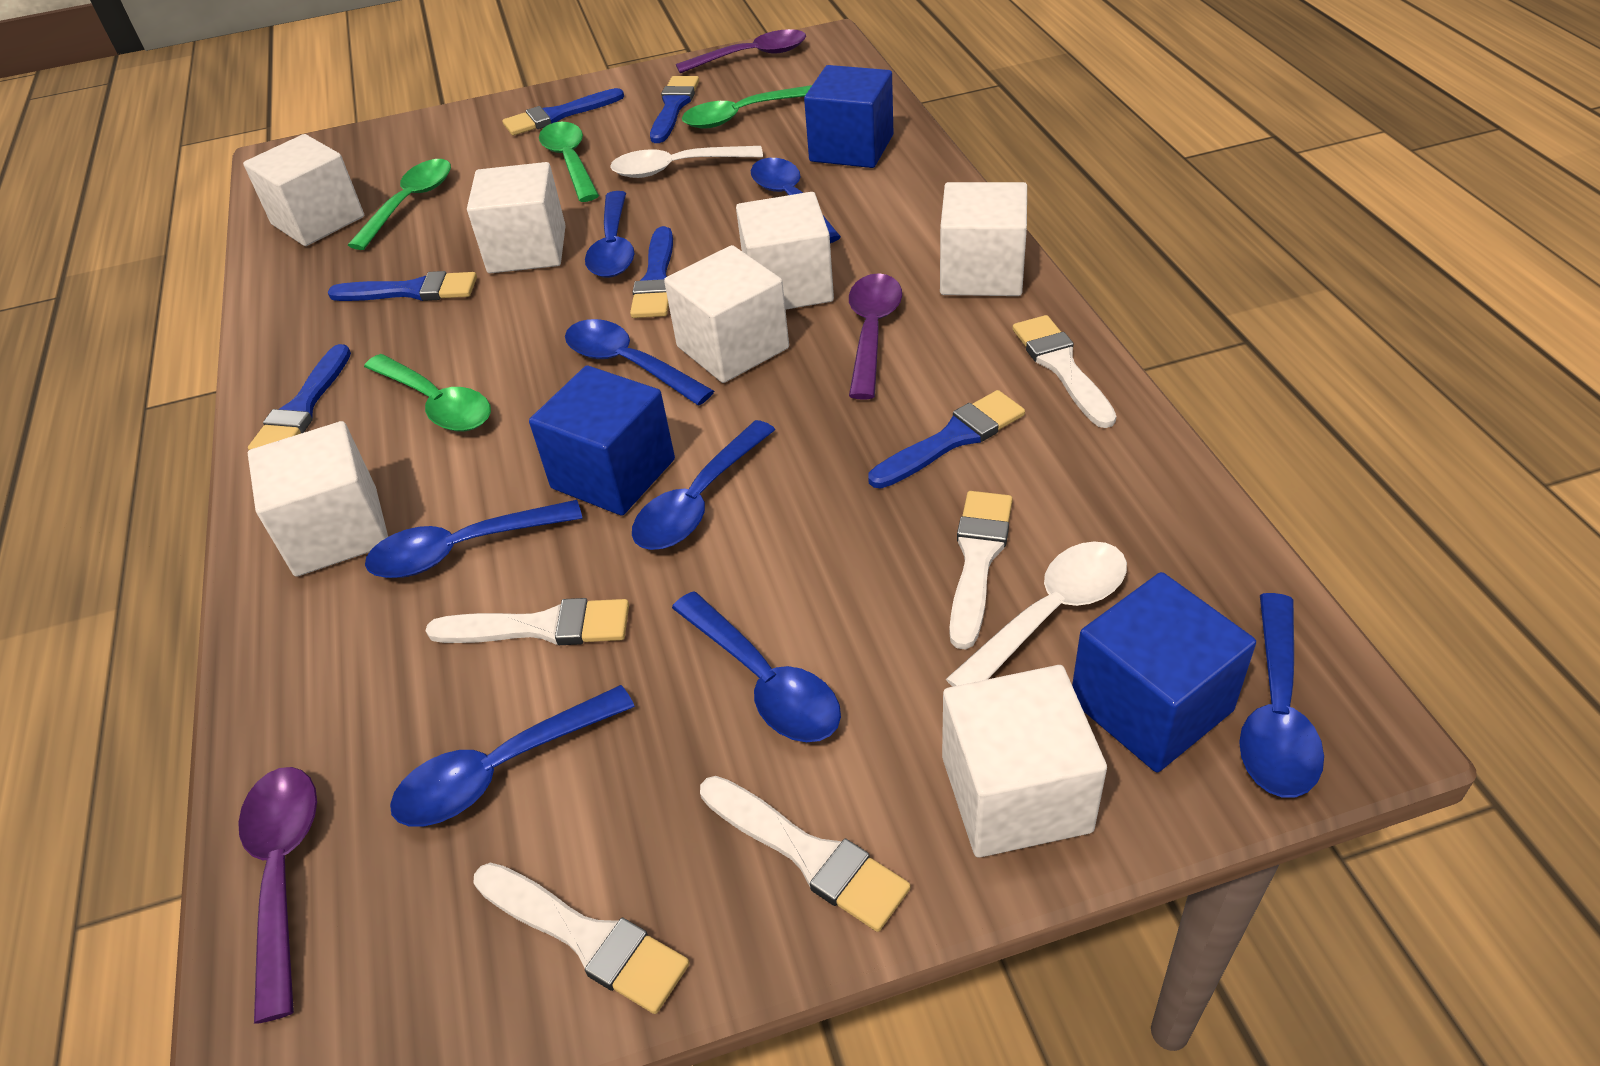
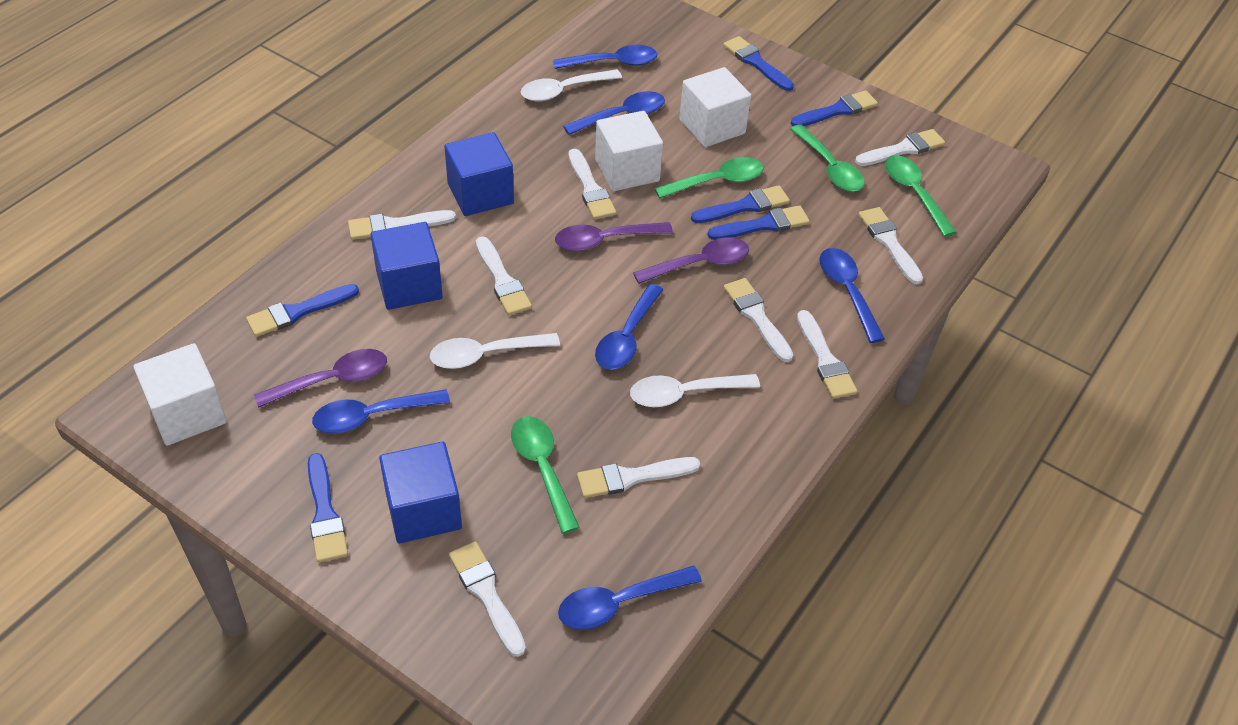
blue spoon: 8 -> 6
white brush: 5 -> 9
white cube: 7 -> 3
white spoon: 2 -> 3

